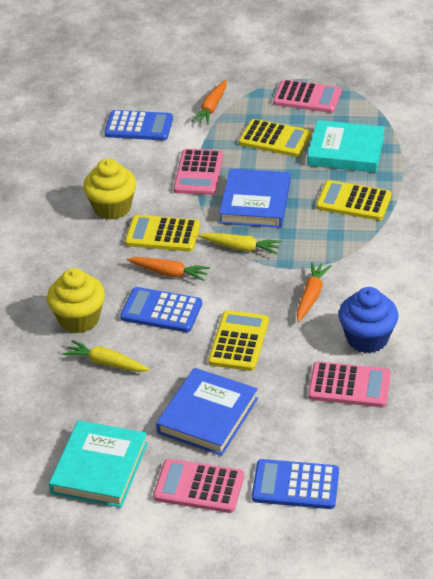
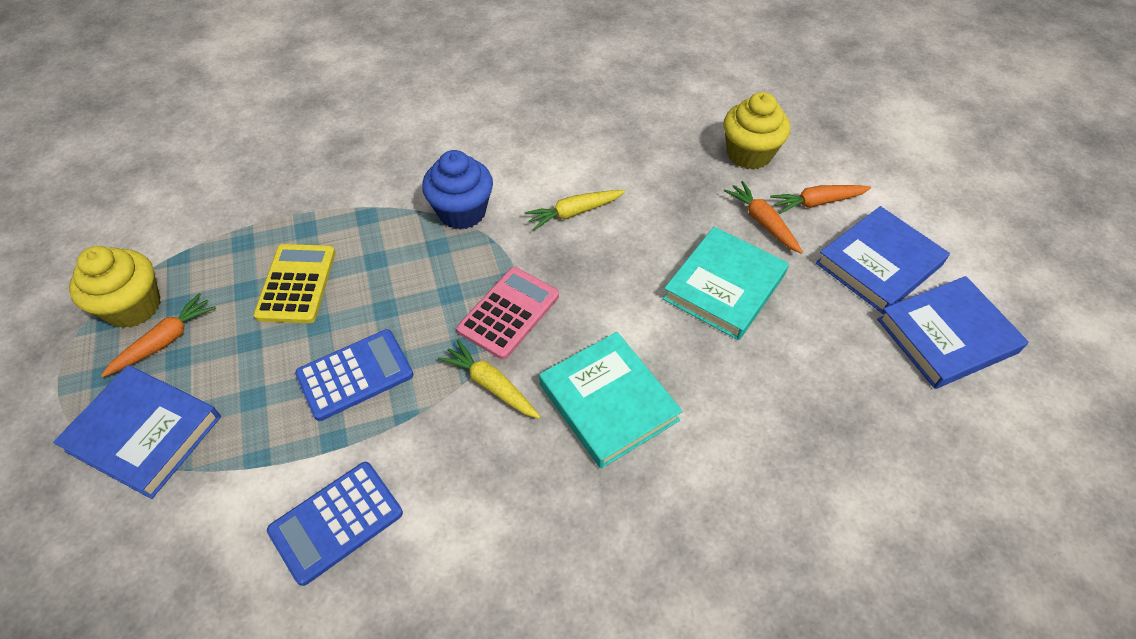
blue book: 2 -> 3
blue calculator: 3 -> 2
pink calculator: 4 -> 1
yellow calculator: 4 -> 1

